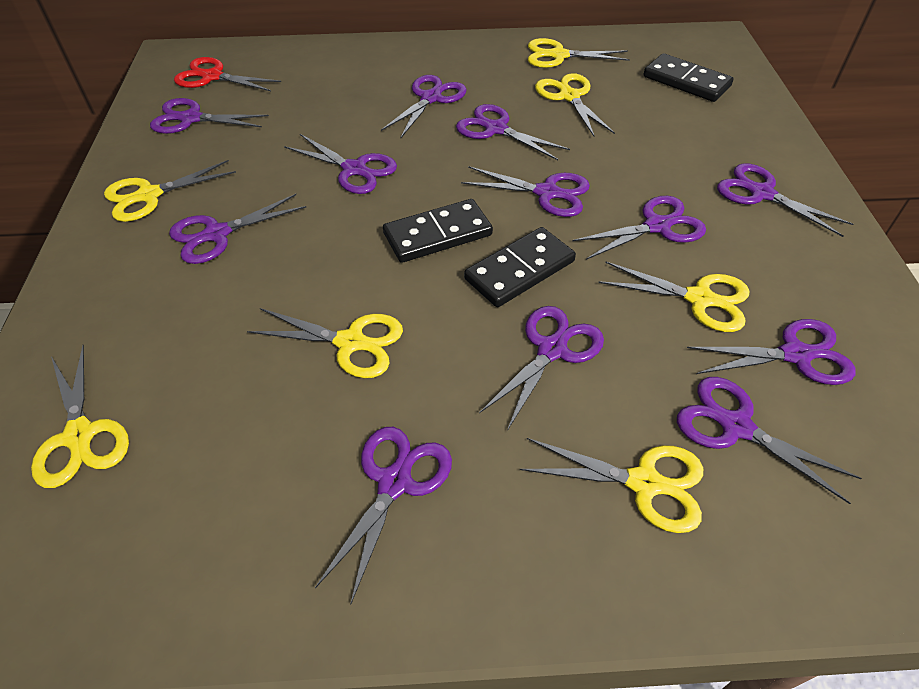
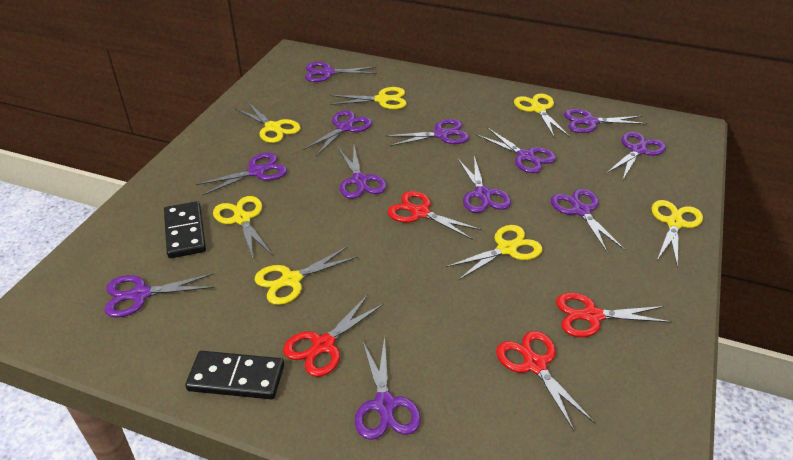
black domino: 3 -> 2
red scissors: 1 -> 4

